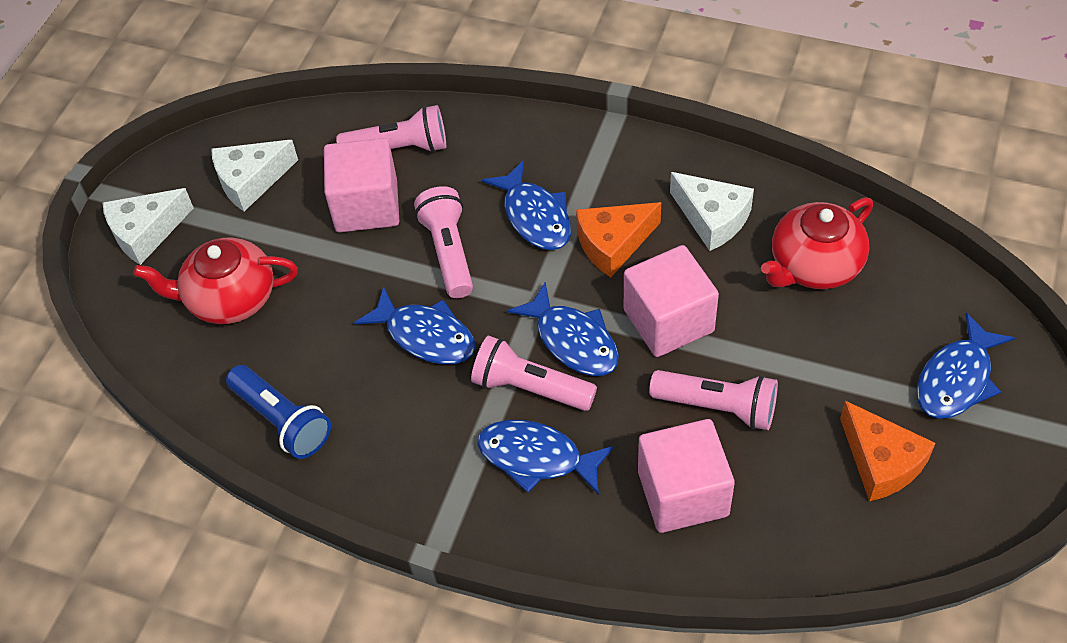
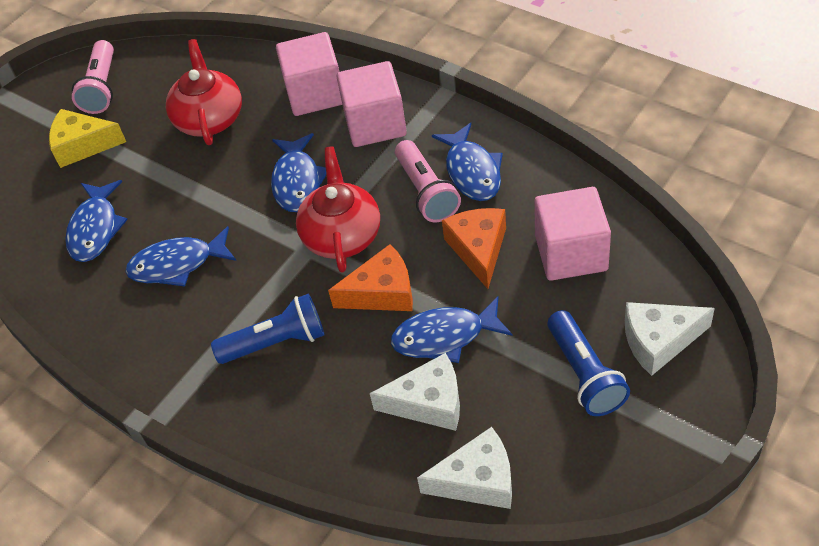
blue flashlight: 1 -> 2
pink flashlight: 4 -> 2
yellow cheese: 0 -> 1

